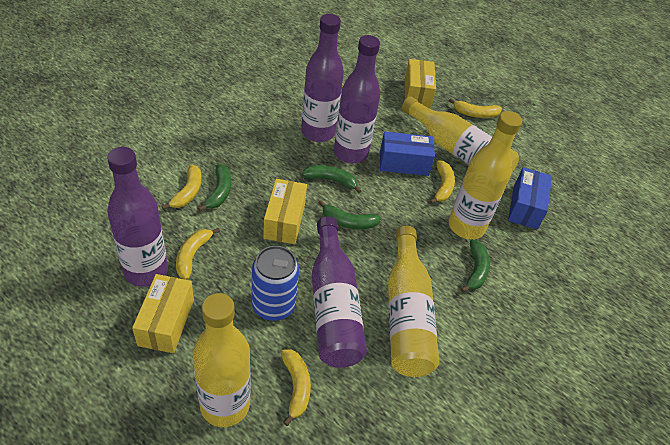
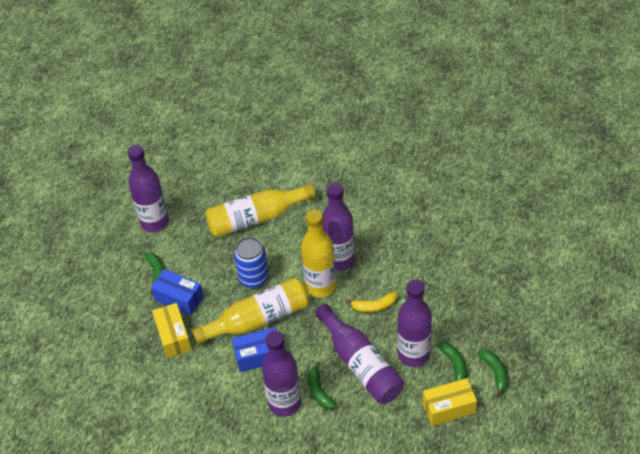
purple bottle: 4 -> 5
yellow banana: 5 -> 1
yellow bottle: 4 -> 3
yellow box: 3 -> 2

